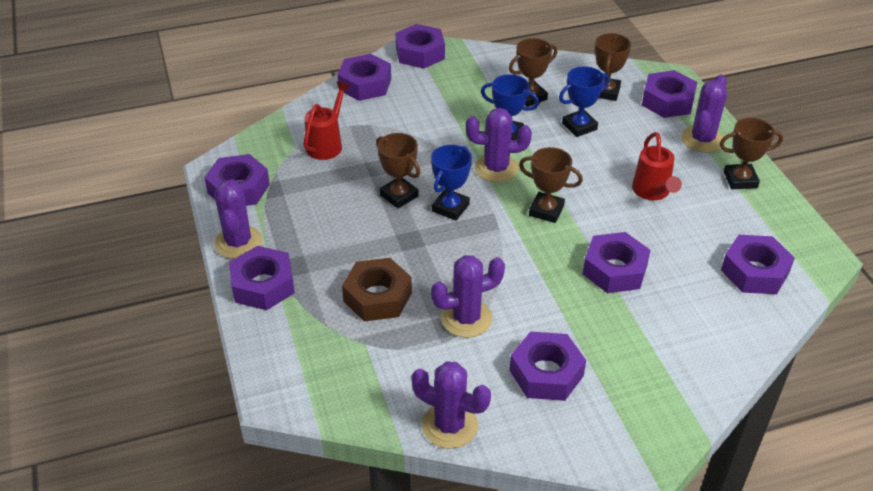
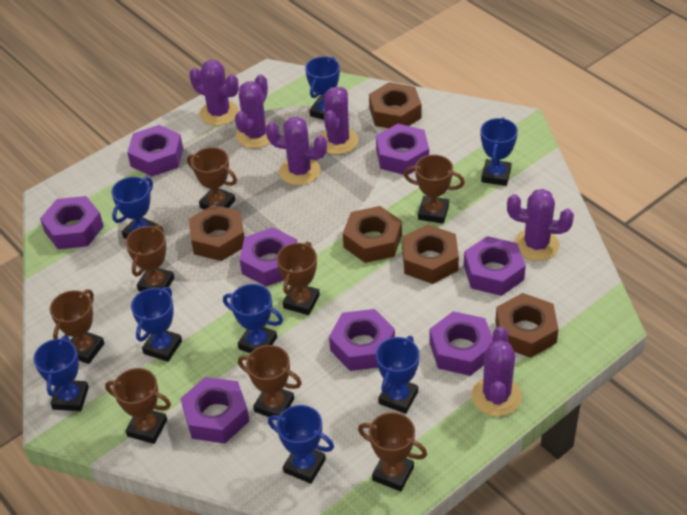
blue trophy: 3 -> 8
brown nut: 1 -> 5
brown trophy: 5 -> 8
purple cactus: 5 -> 6
red watering can: 2 -> 0

